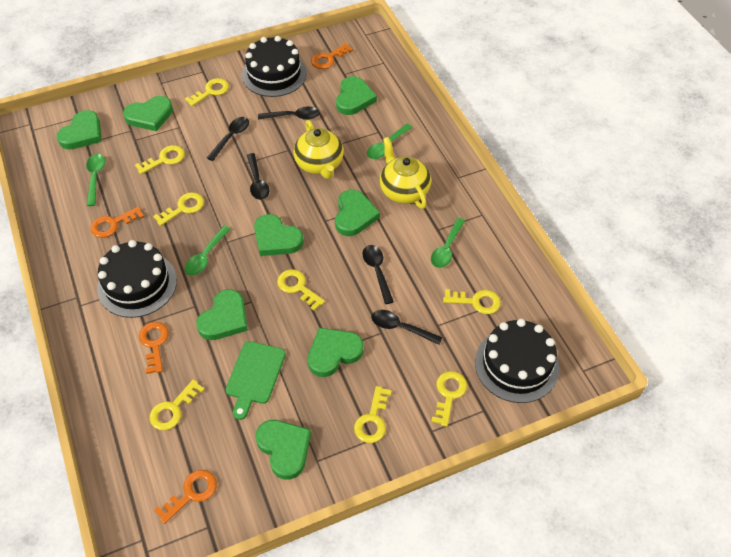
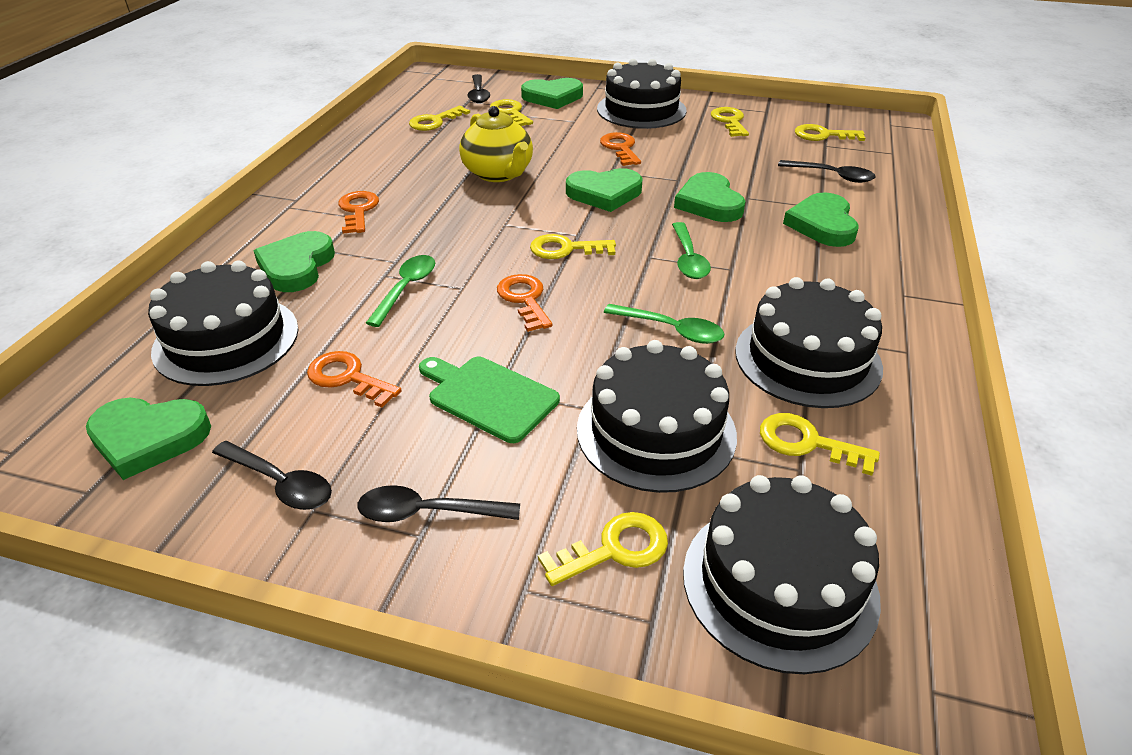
black cake: 3 -> 5
black spoon: 5 -> 4
green heart: 8 -> 6
green spoon: 4 -> 3
yellow key: 8 -> 7
yellow teapot: 2 -> 1

